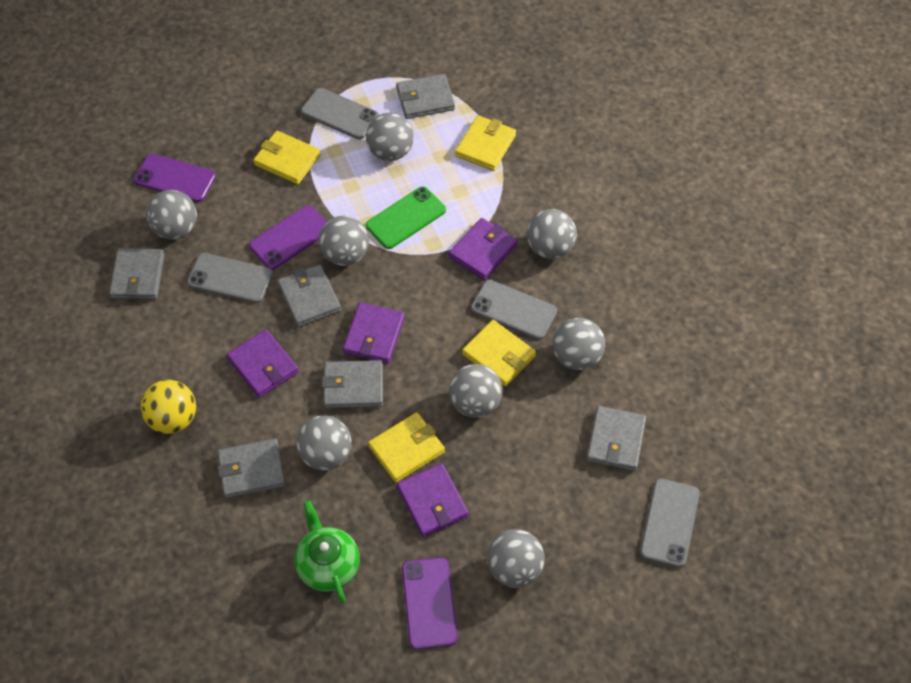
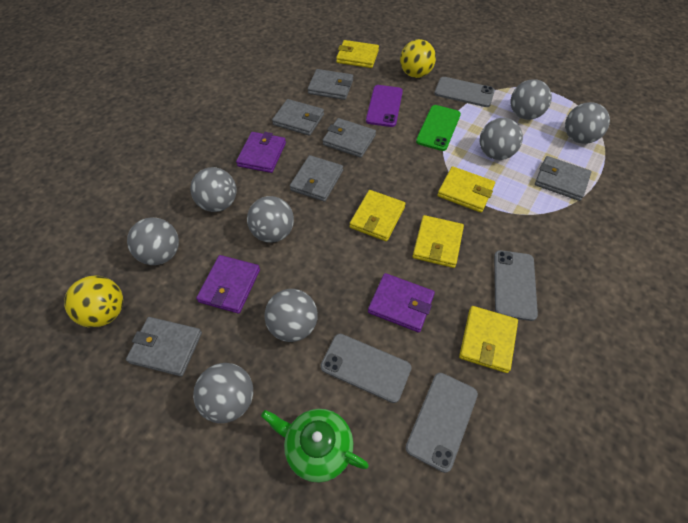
purple phone: 3 -> 1
purple wallet: 4 -> 3
yellow ball: 1 -> 2
yellow wallet: 4 -> 5

